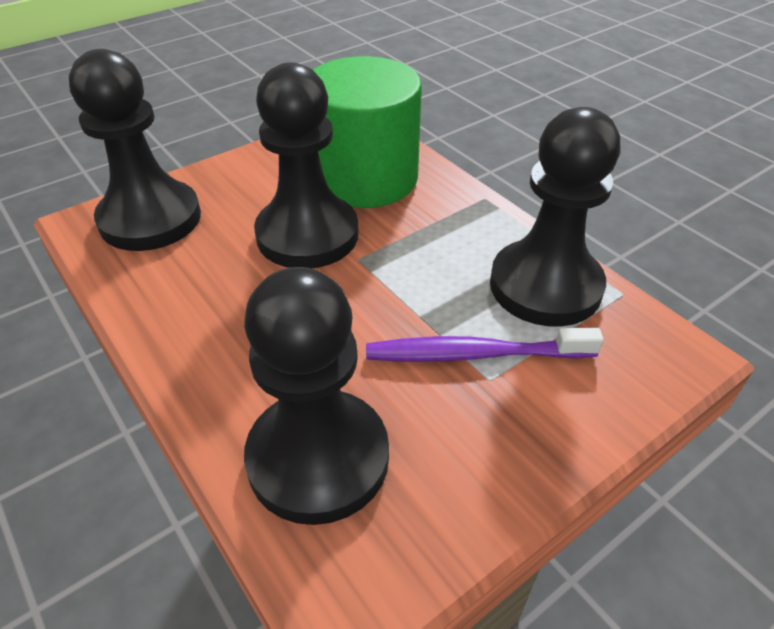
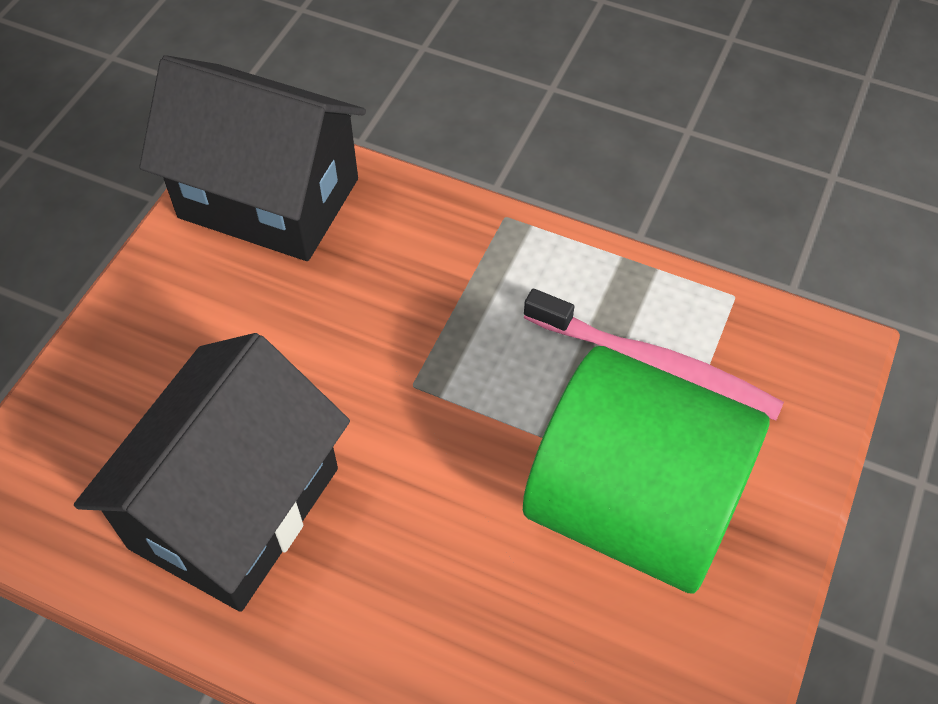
black house: 0 -> 2
black pawn: 4 -> 0
pink toothbrush: 0 -> 1
purple toothbrush: 1 -> 0

